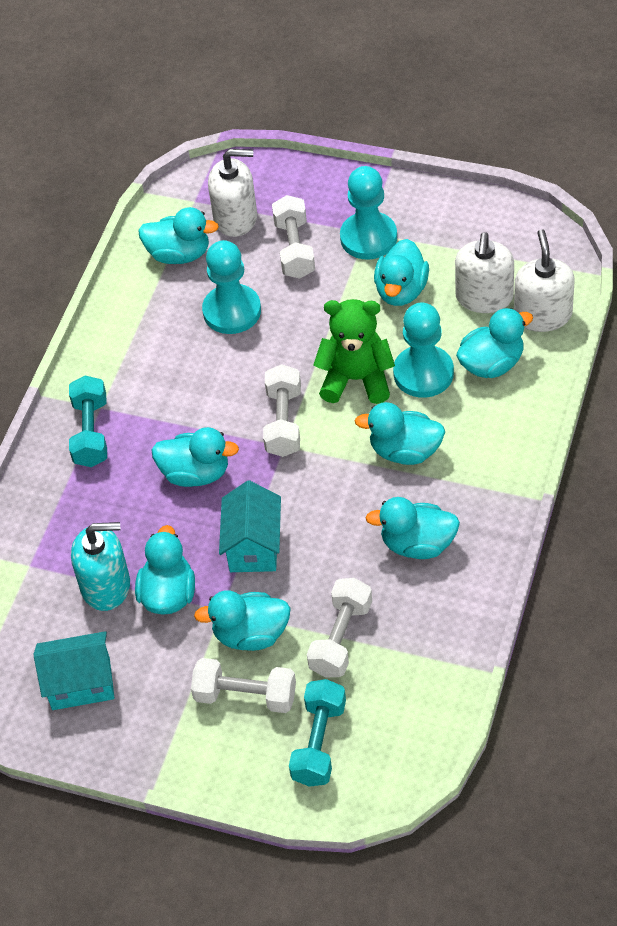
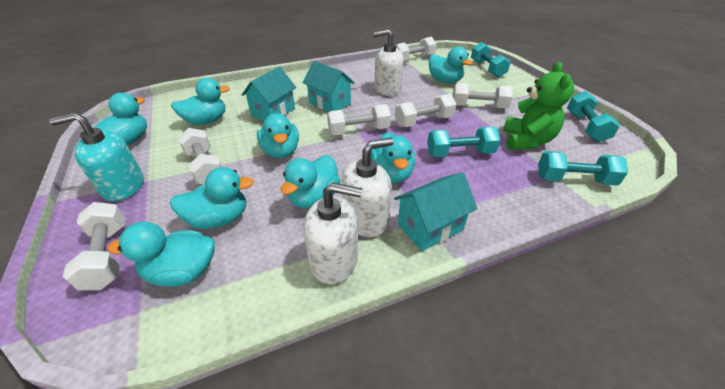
turquoise dumbbell: 2 -> 4
turquoise house: 2 -> 3
turquoise pawn: 3 -> 0
white dumbbell: 4 -> 6

